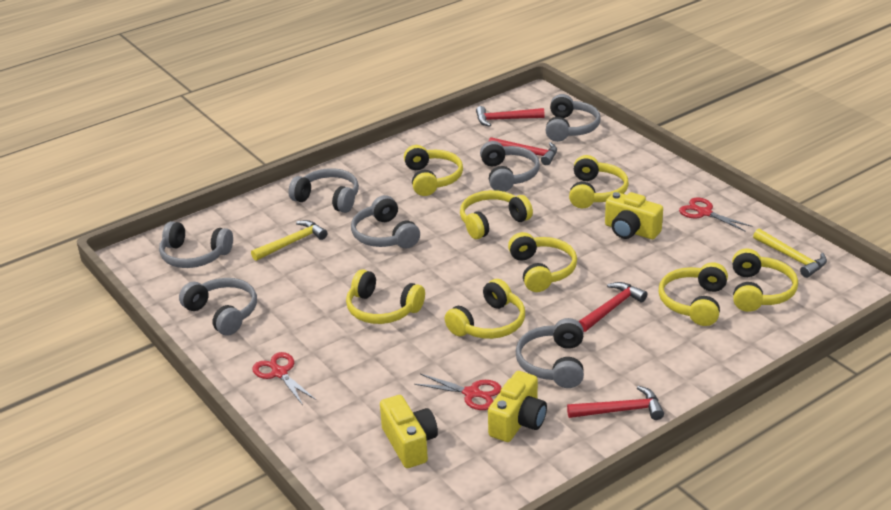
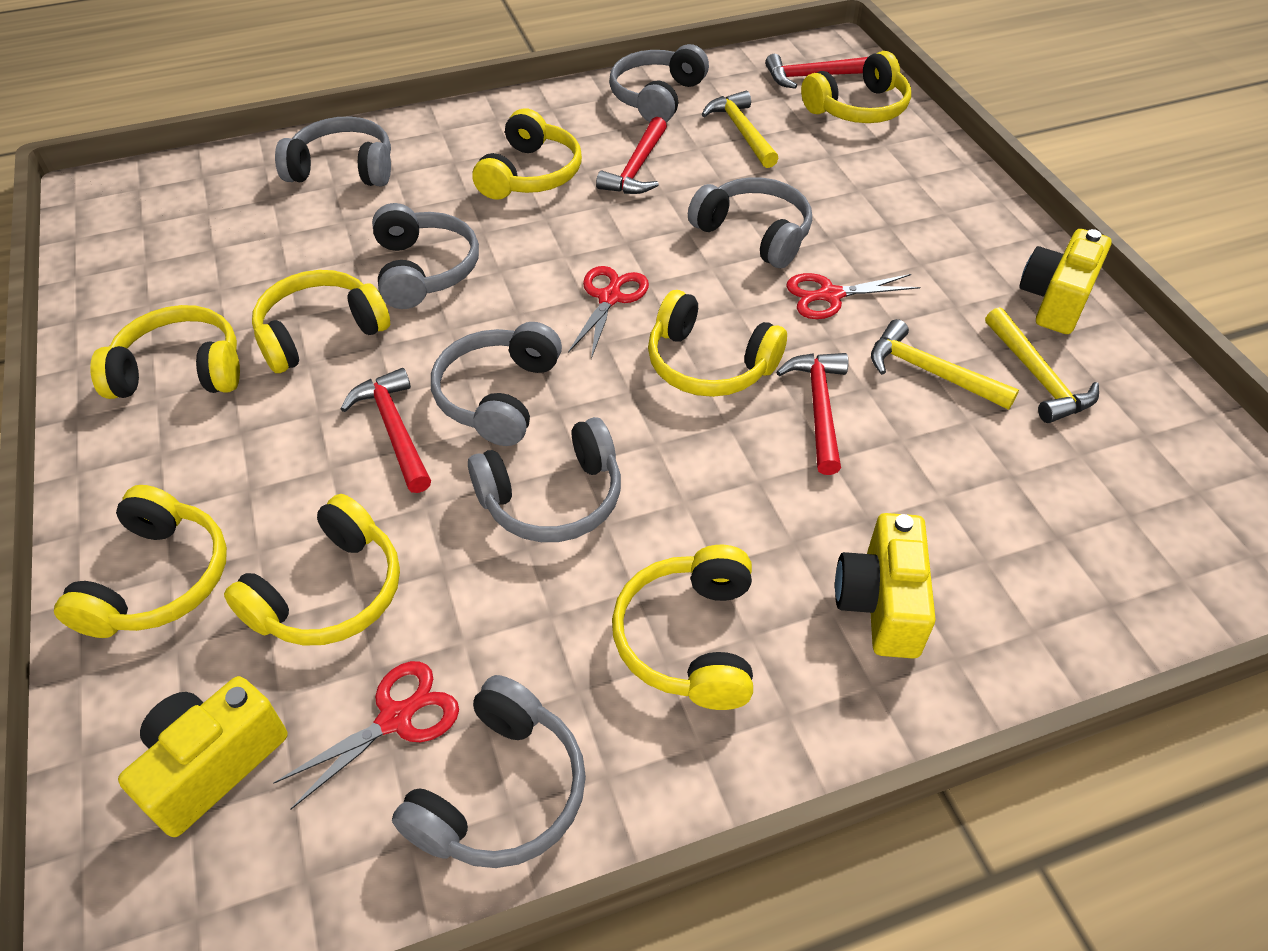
yellow hammer: 2 -> 3

